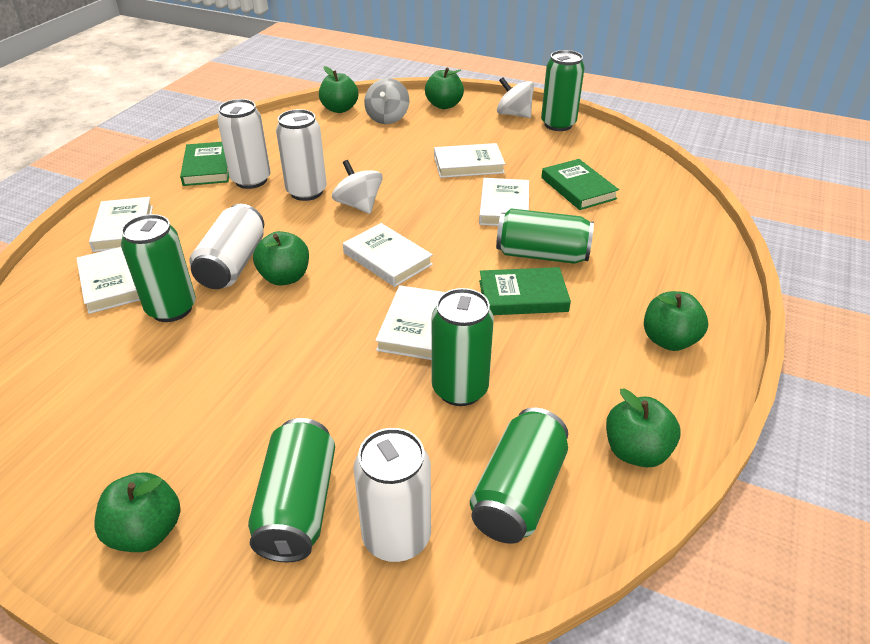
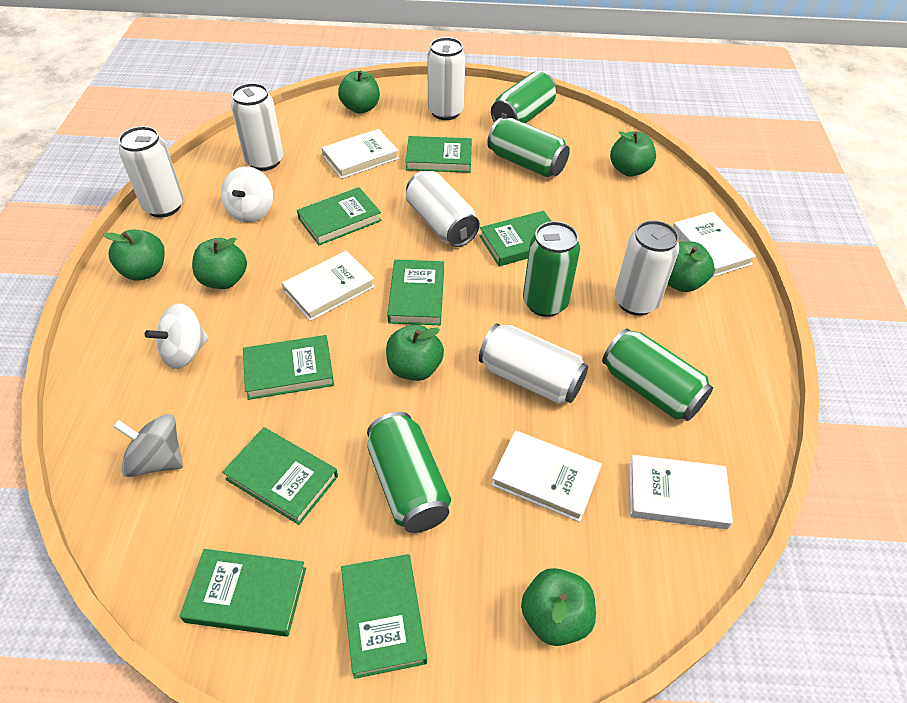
green apple: 6 -> 7
green book: 3 -> 8
green can: 6 -> 5
white book: 6 -> 5
white can: 4 -> 6

